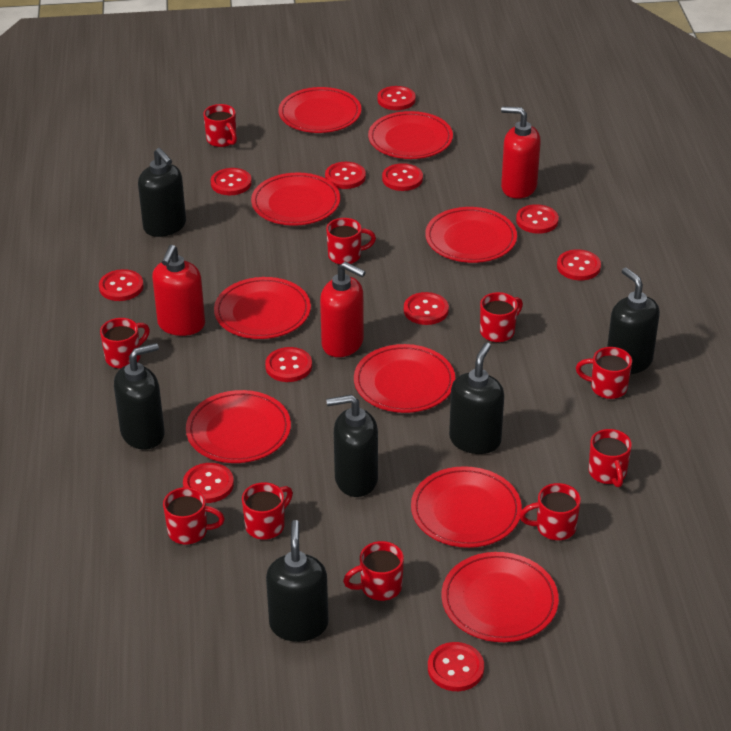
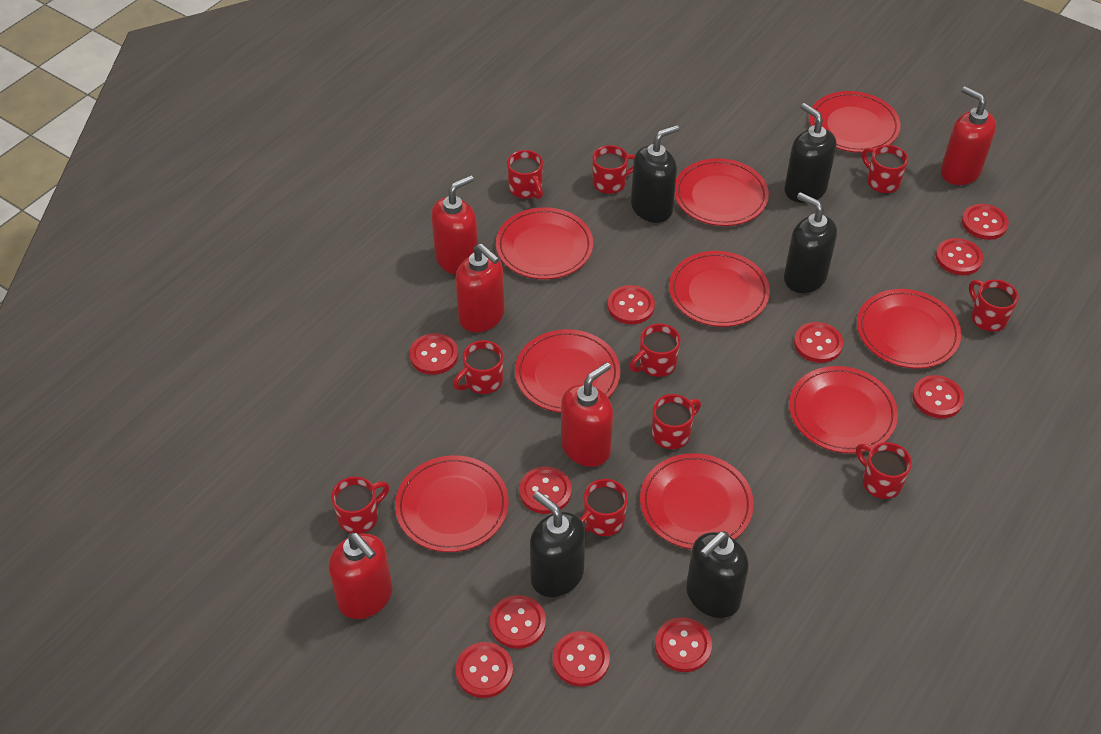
black soap dispenser: 6 -> 5
red soap dispenser: 3 -> 5

